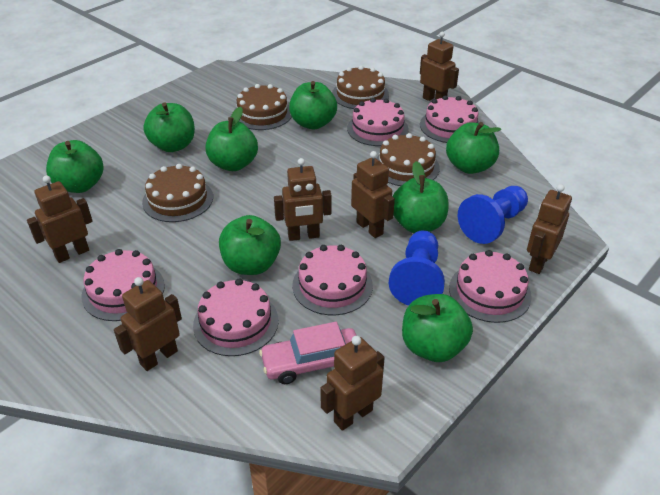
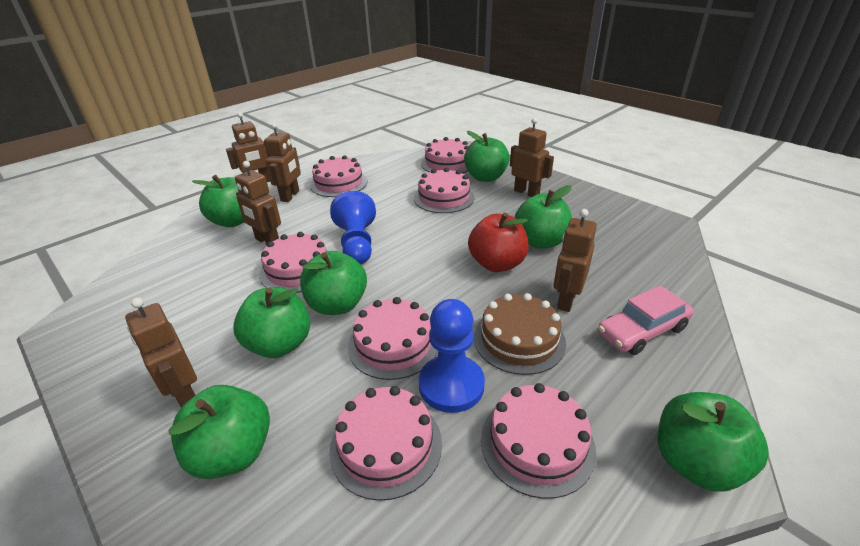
brown cake: 4 -> 1
brown robot: 7 -> 6
green apple: 8 -> 7
pink cake: 6 -> 7
red apple: 0 -> 1

